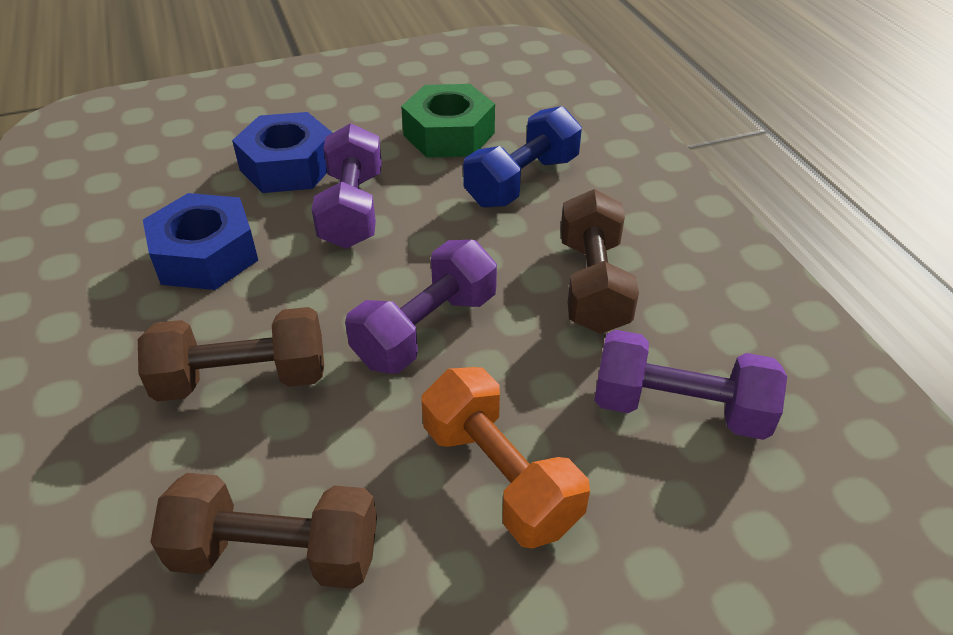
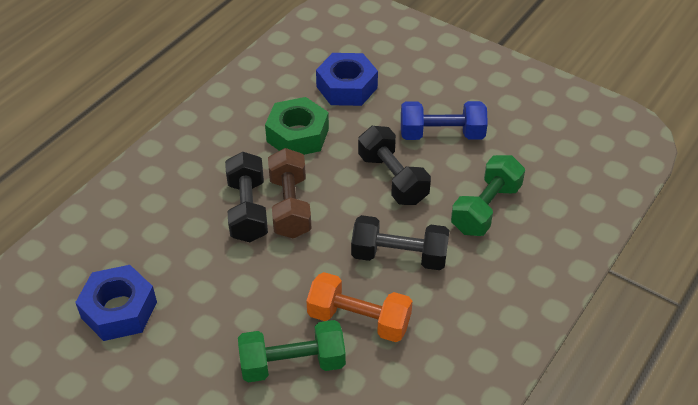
black dumbbell: 0 -> 3
brown dumbbell: 3 -> 1
green dumbbell: 0 -> 2
purple dumbbell: 3 -> 0

